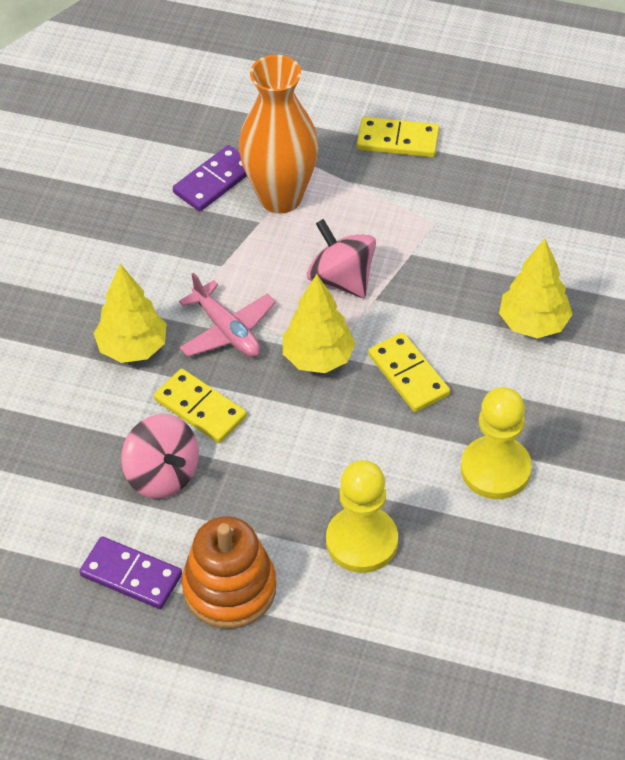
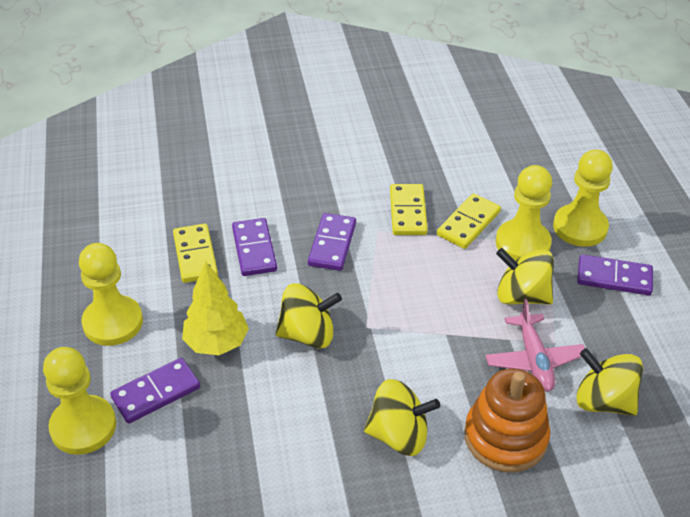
orange vase: 1 -> 0
pink spinning top: 2 -> 0
purple domino: 2 -> 4
yellow pawn: 2 -> 4
yellow spinning top: 0 -> 4
yellow tree: 3 -> 1

